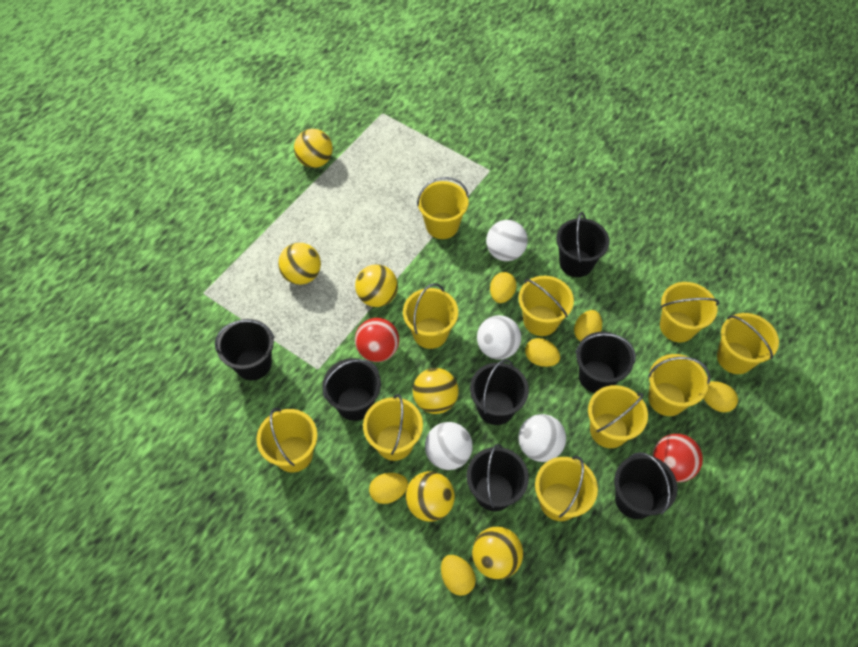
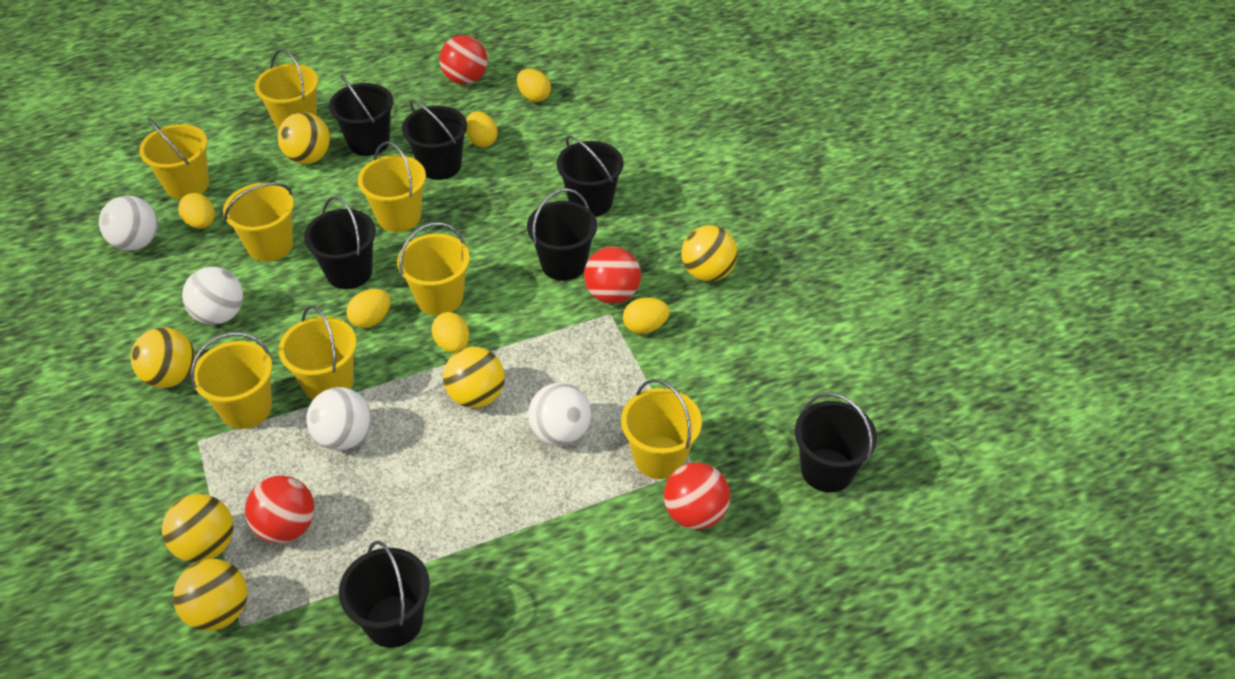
red ball: 2 -> 4
yellow bucket: 10 -> 8

